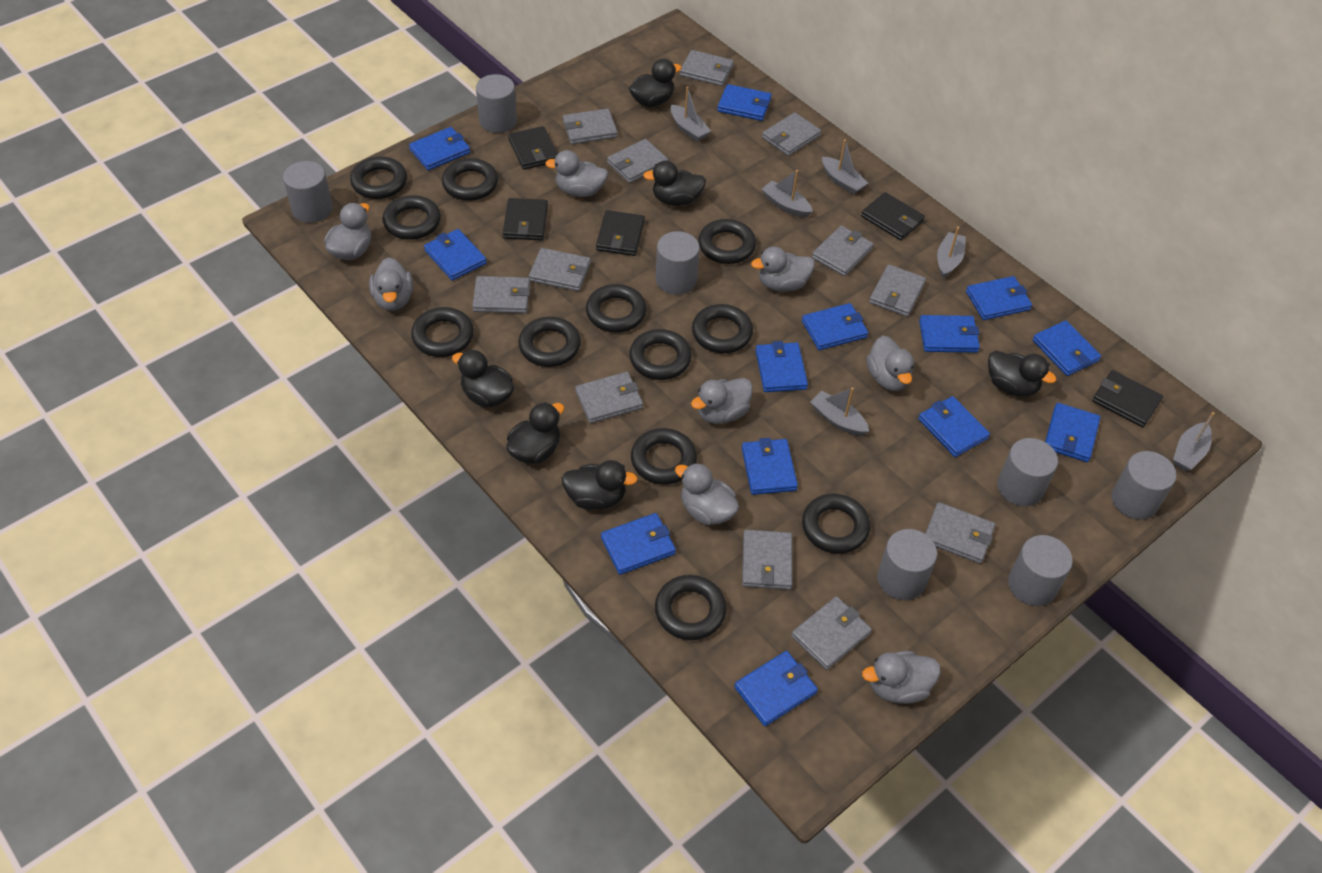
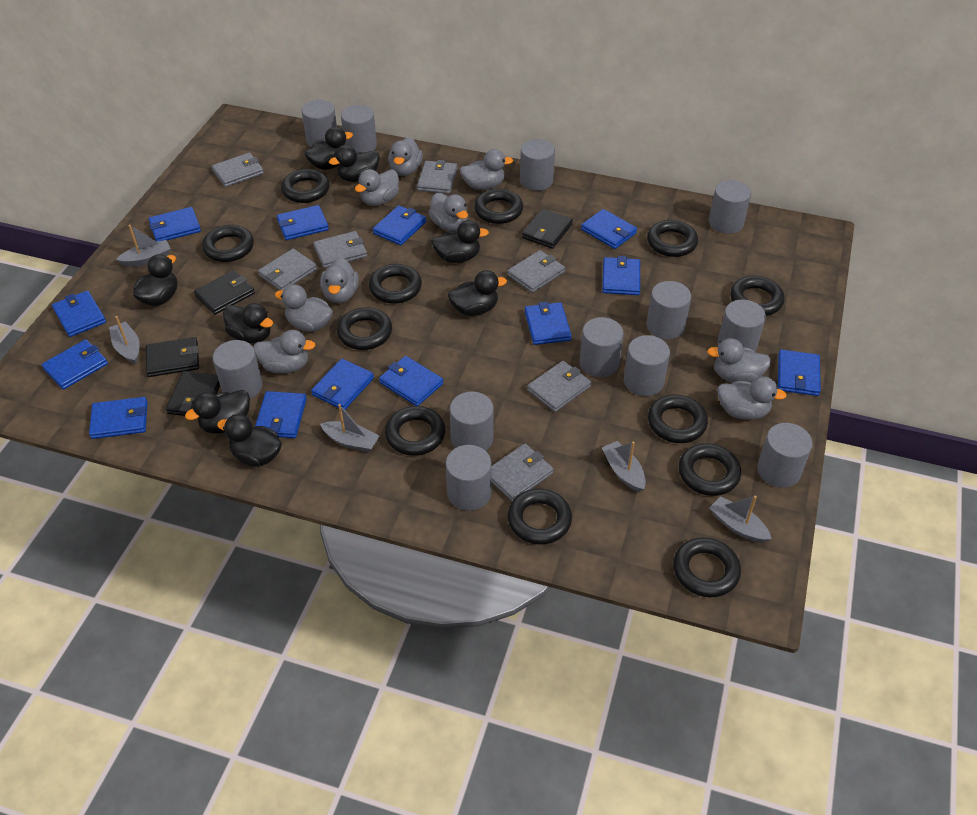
black duck: 6 -> 8
black wallet: 5 -> 4
grey boat: 6 -> 5
grey cylinder: 7 -> 12
grey duck: 8 -> 9
grey wallet: 12 -> 7

